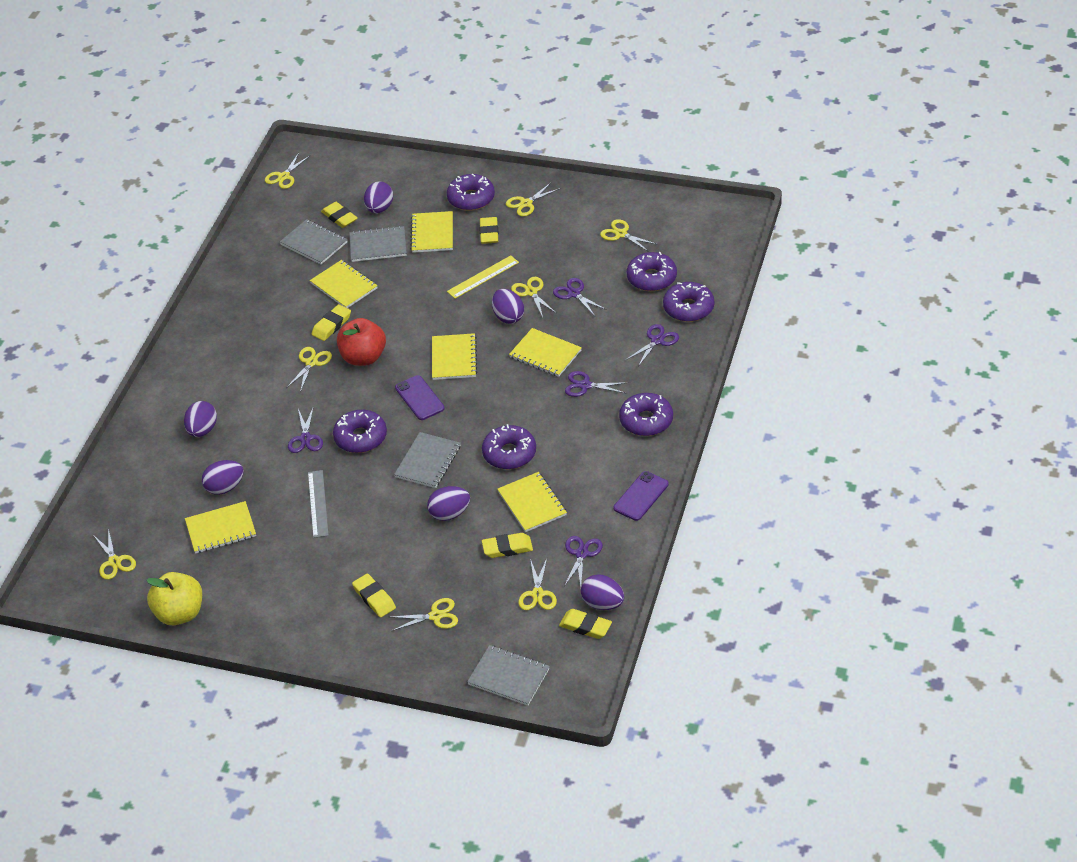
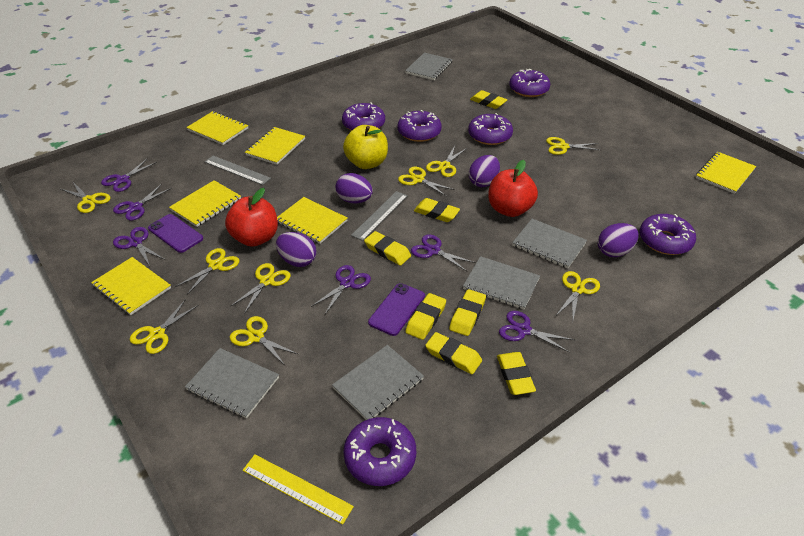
grey notebook: 4 -> 5
grey ruler: 1 -> 2
purple egg: 6 -> 4
purple scissors: 5 -> 6
red apple: 1 -> 2
yellow eraser: 6 -> 7
yellow scissors: 8 -> 9

